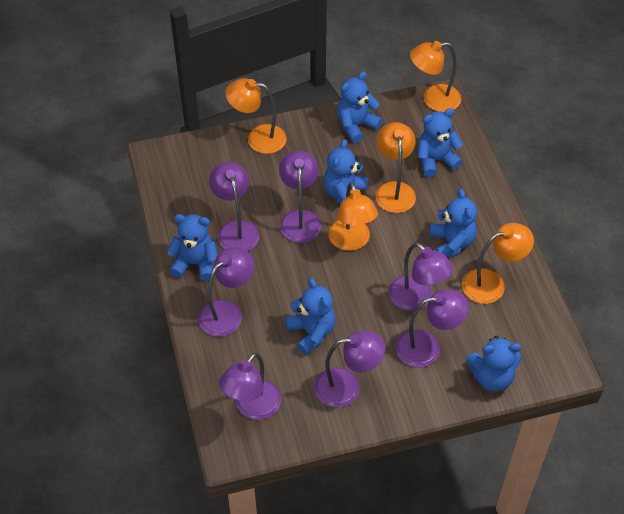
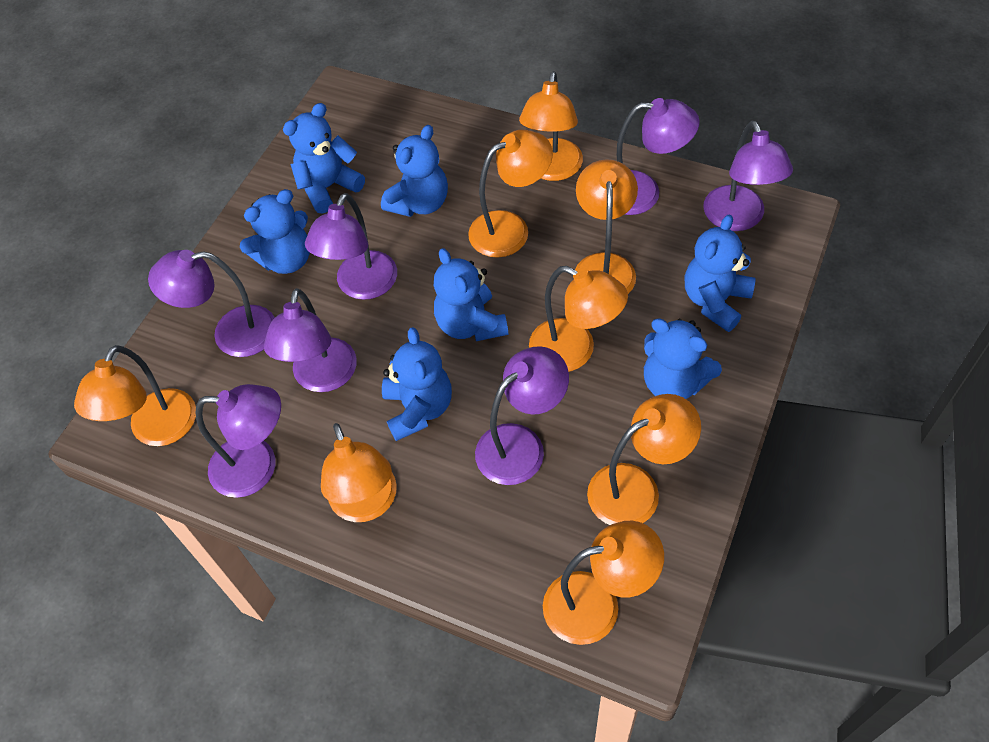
orange lamp: 5 -> 8

